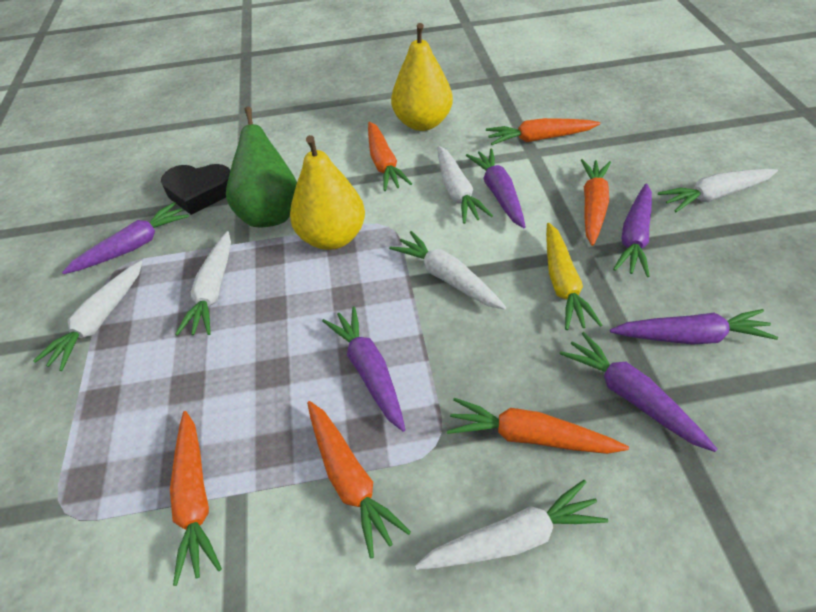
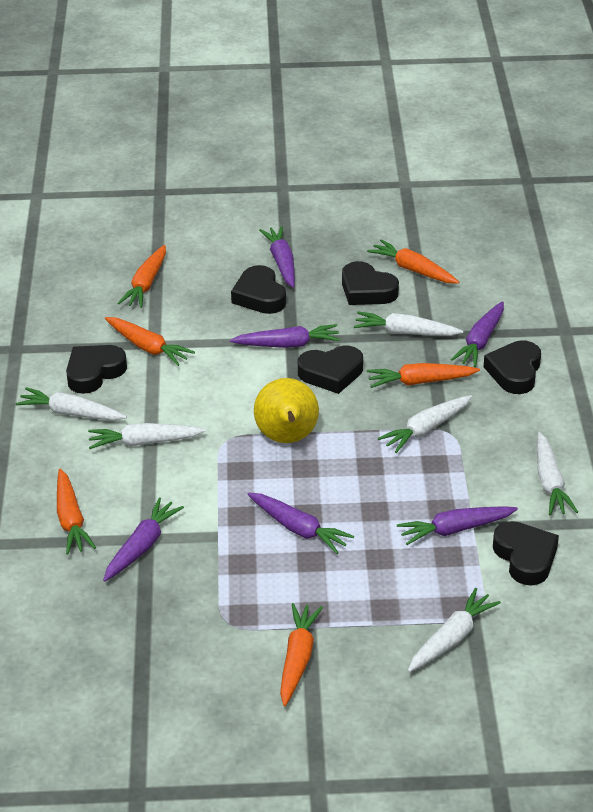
black heart: 1 -> 6
green pear: 1 -> 0
yellow carrot: 1 -> 0
yellow pear: 2 -> 1

